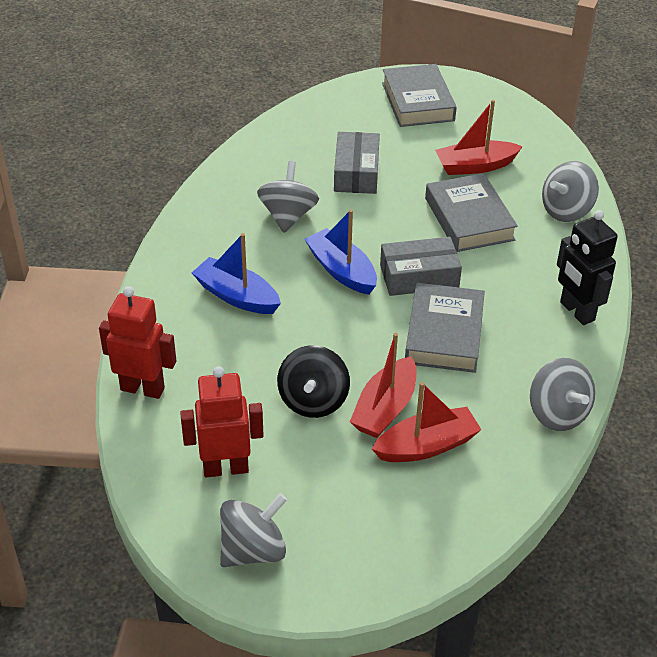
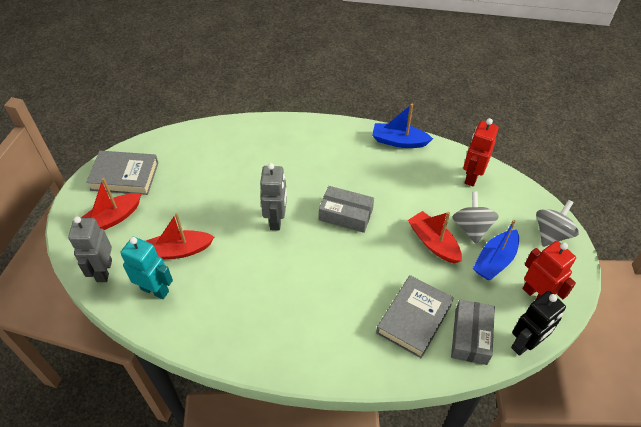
black spinning top: 1 -> 0
grey book: 3 -> 2
grey robot: 0 -> 2
grey spinning top: 4 -> 2
turquoise robot: 0 -> 1

